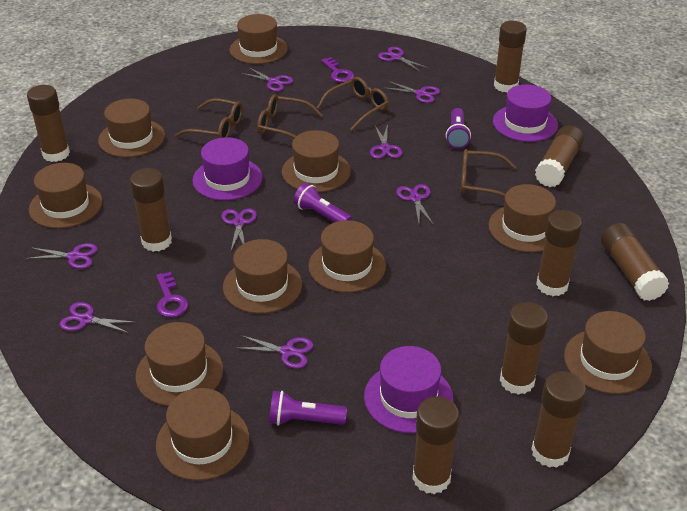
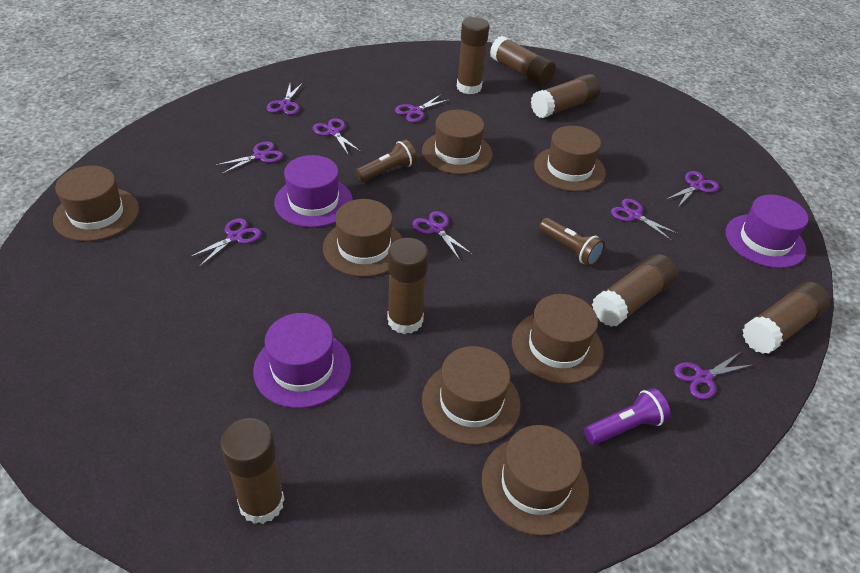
brown flashlight: 0 -> 2
brown glasses: 4 -> 0
brown glue stick: 9 -> 7
brown hat: 10 -> 7
purple flashlight: 3 -> 1
purple key: 2 -> 0

